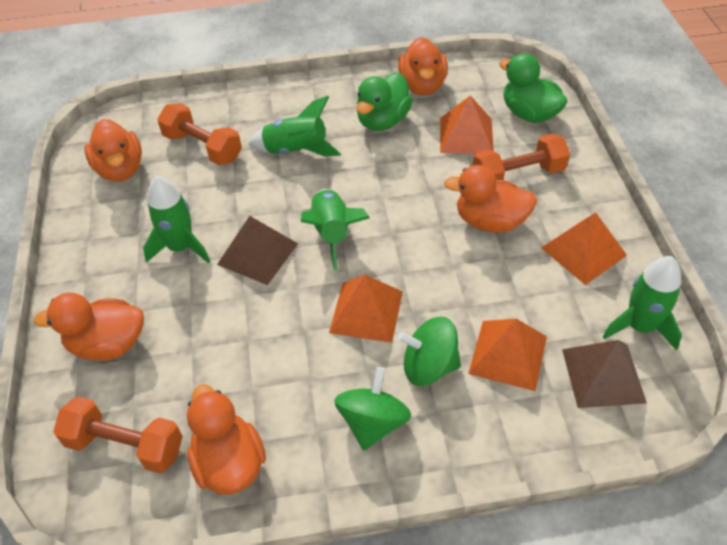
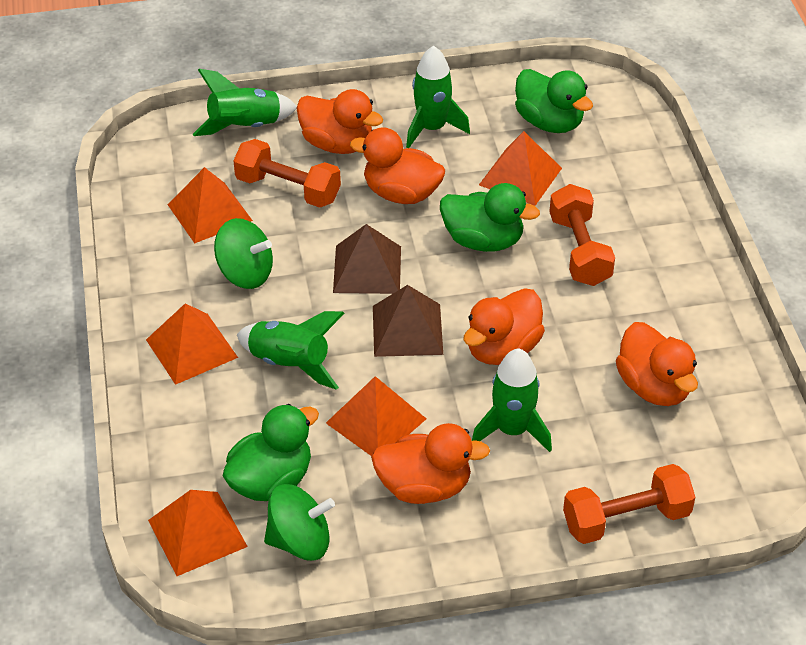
green duck: 2 -> 3
orange pyramid: 4 -> 5

